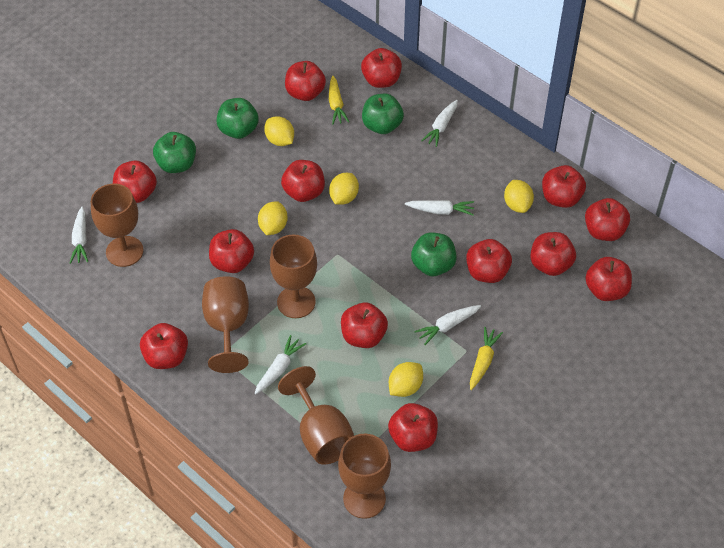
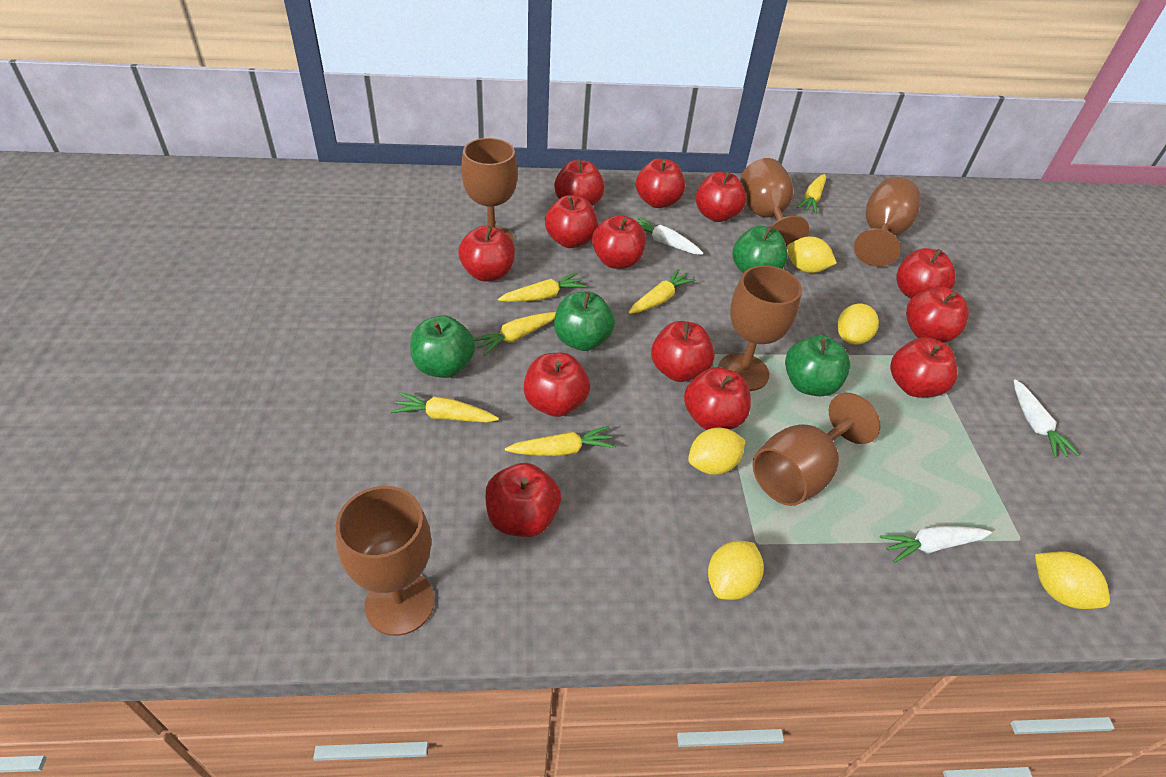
brown goblet: 5 -> 6
white carrot: 5 -> 3
yellow carrot: 2 -> 6

